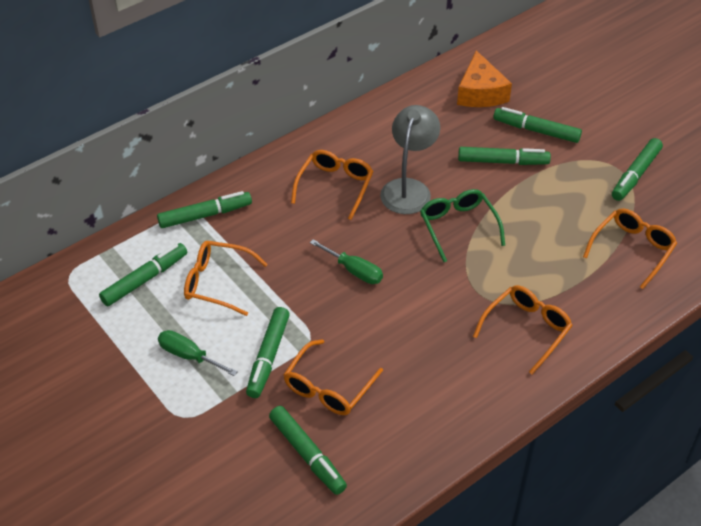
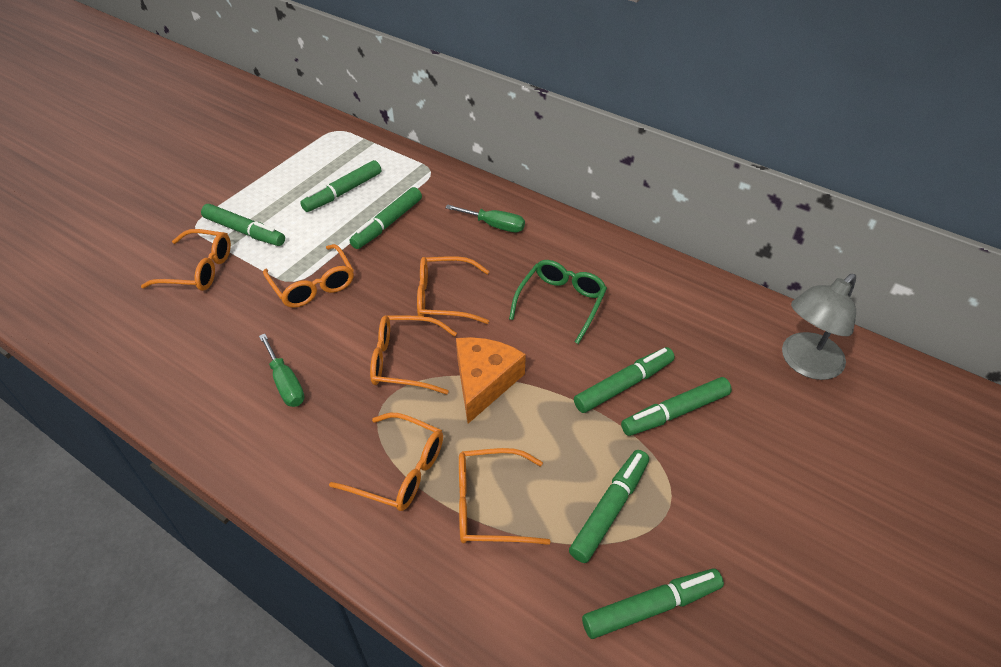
orange glasses: 5 -> 6

